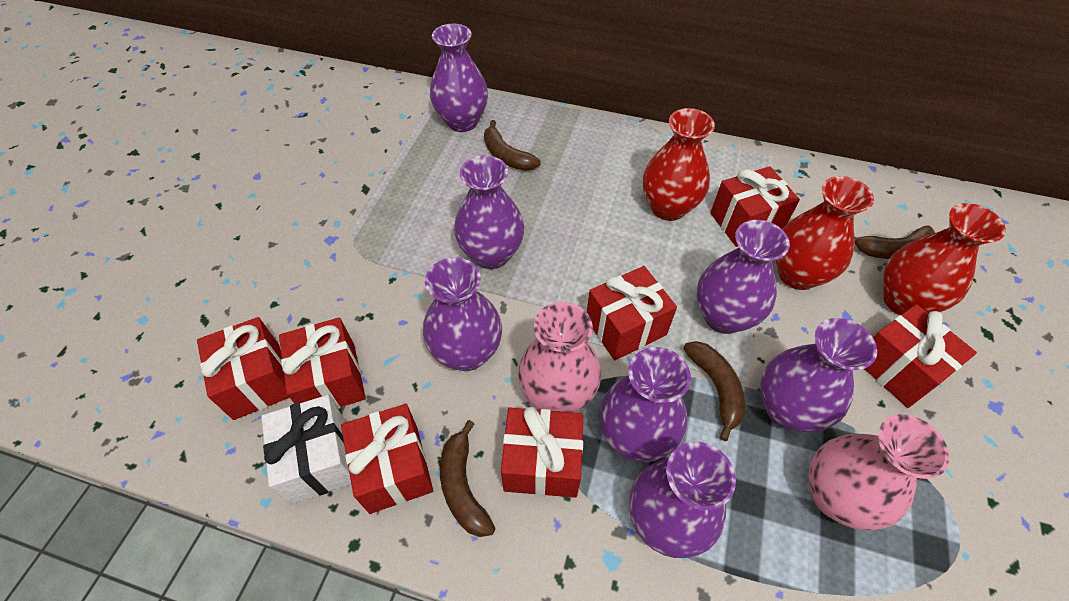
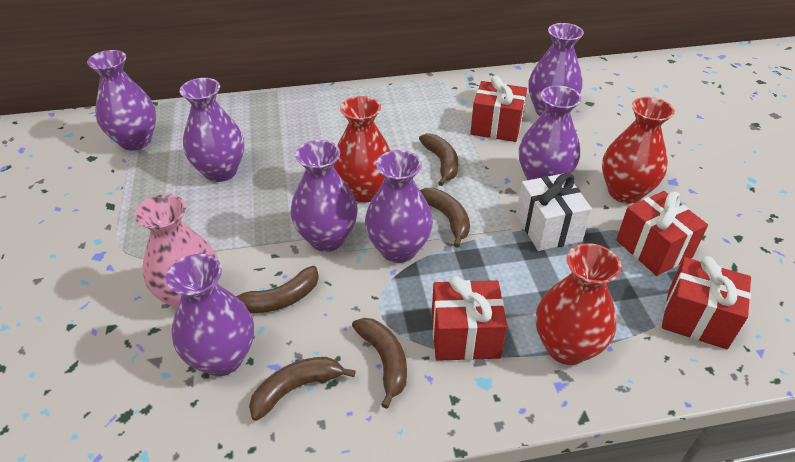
brown banana: 4 -> 5
pink vase: 2 -> 1
red gift: 7 -> 4

